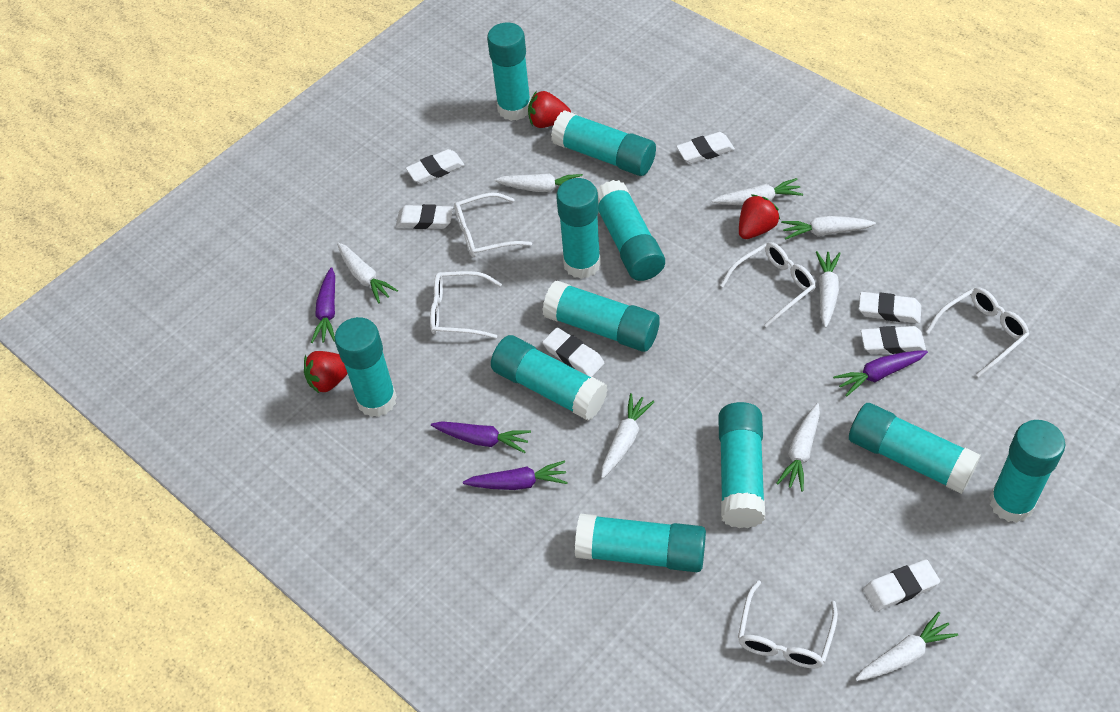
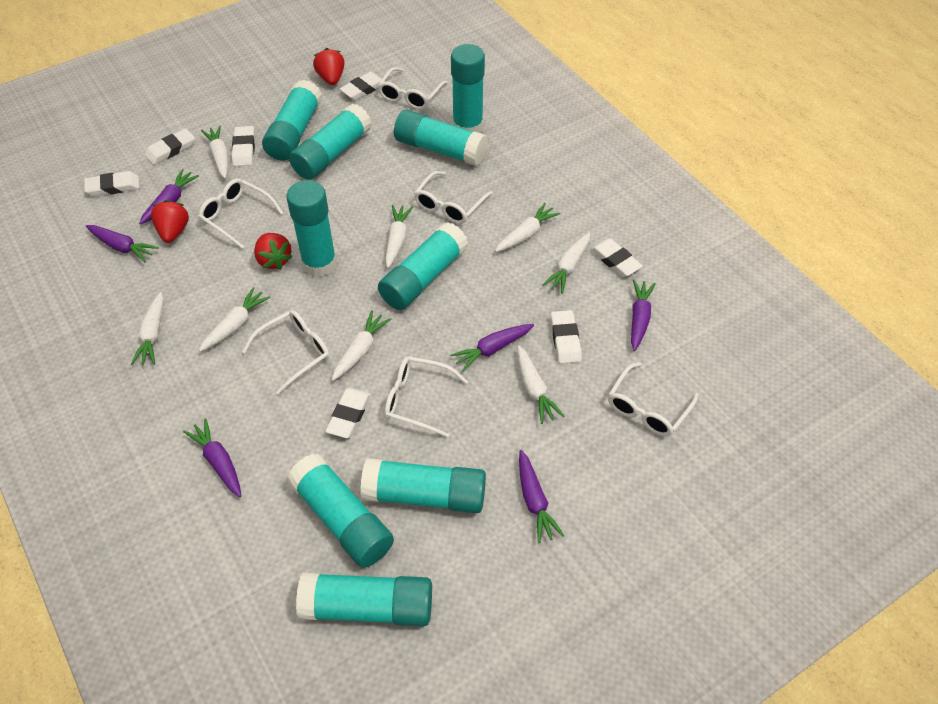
purple carrot: 4 -> 6
turquoise glue stick: 11 -> 9
white glasses: 5 -> 6

